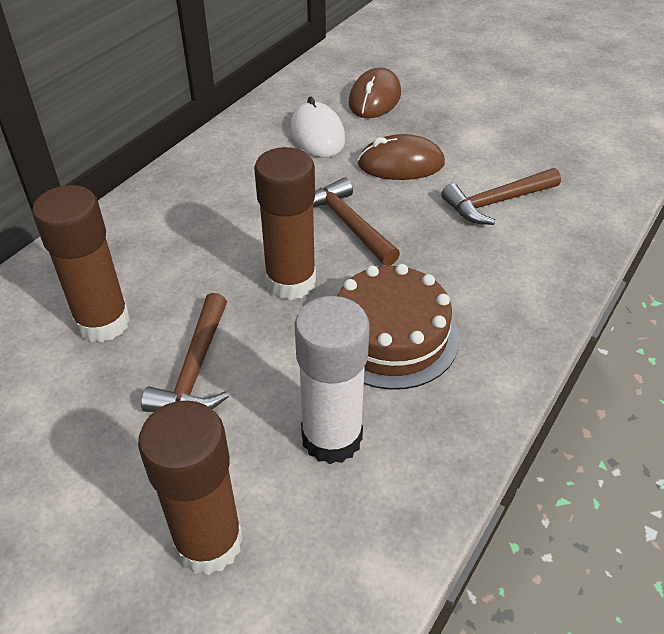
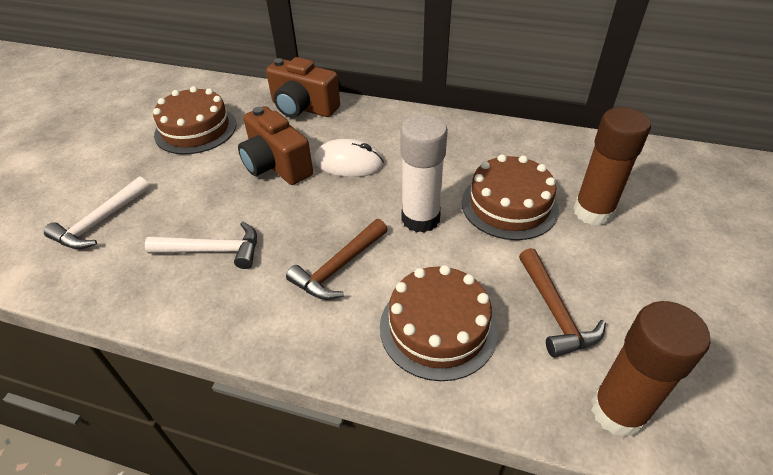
brown cake: 1 -> 3
brown camera: 0 -> 2
brown glue stick: 3 -> 2
brown hammer: 3 -> 2
brown mouse: 2 -> 0
white hammer: 0 -> 2

